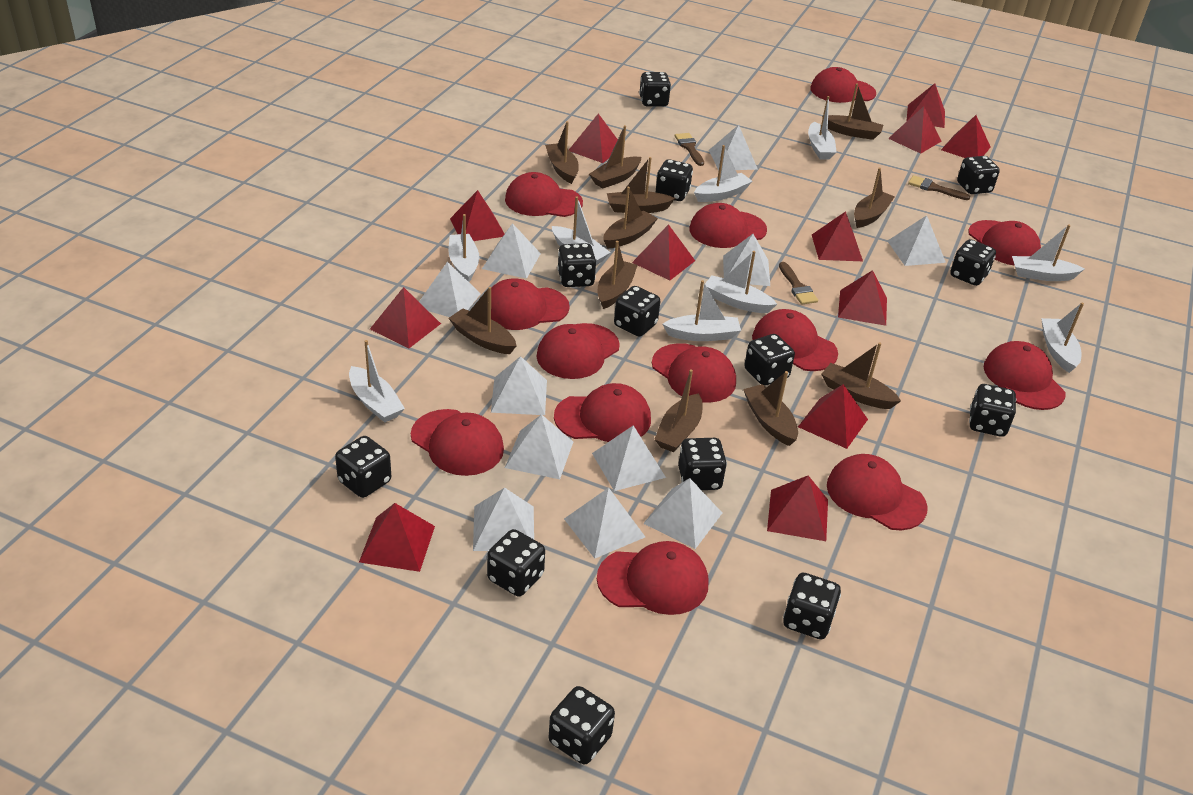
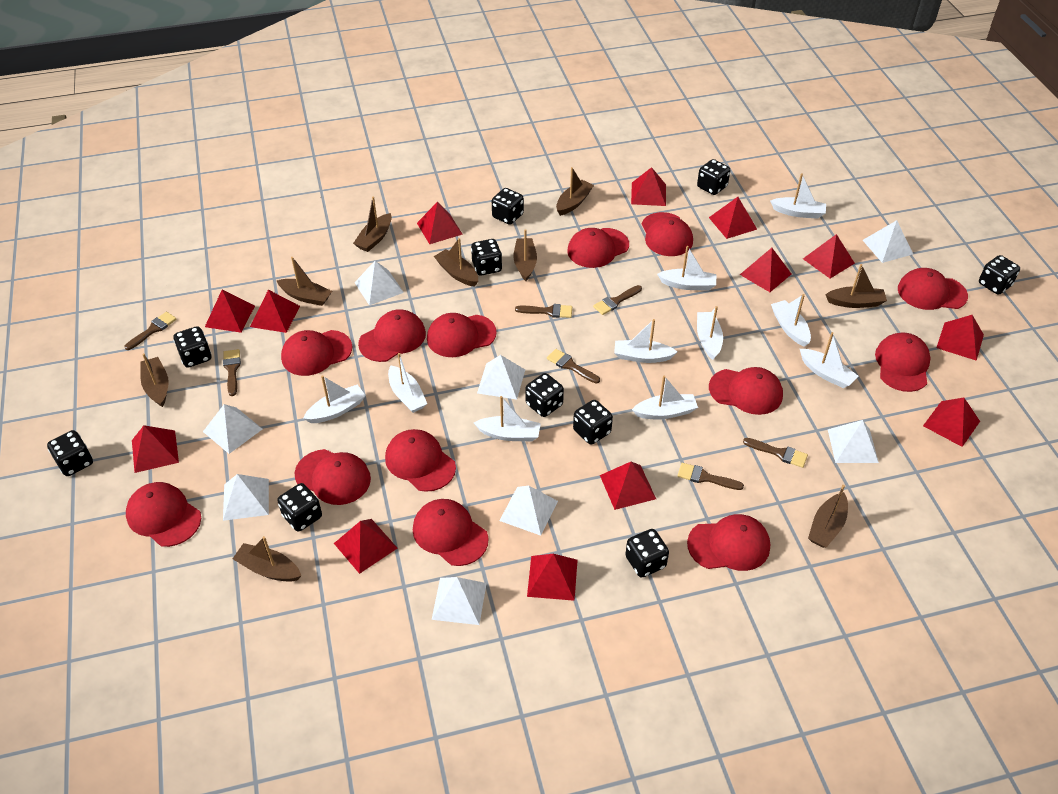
black dice: 13 -> 10
brown boat: 11 -> 9
brown brush: 3 -> 7
red pyramid: 12 -> 13
white boat: 9 -> 10
white pyramid: 11 -> 8

